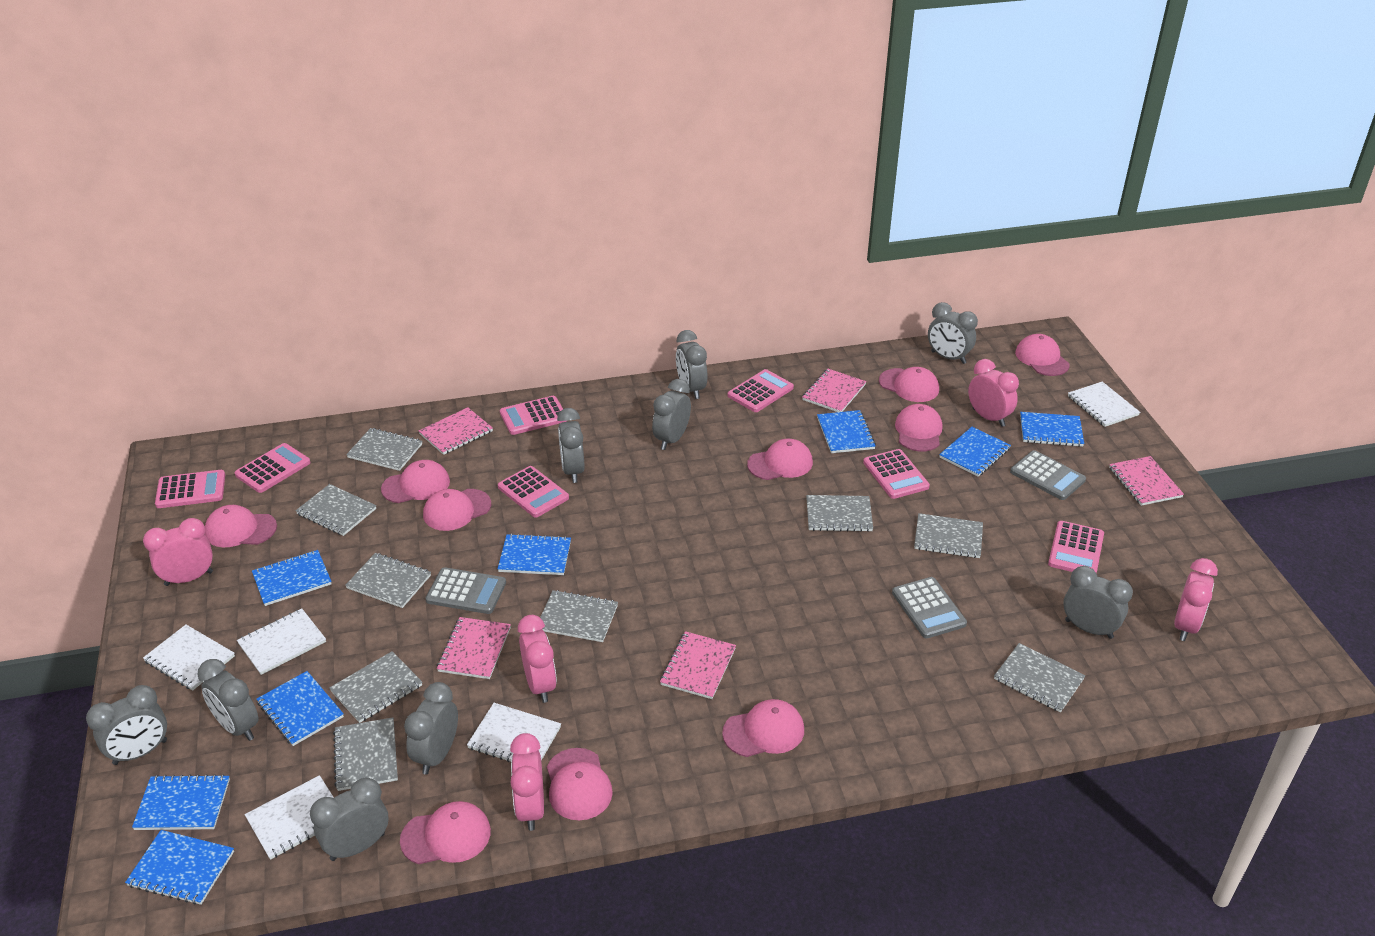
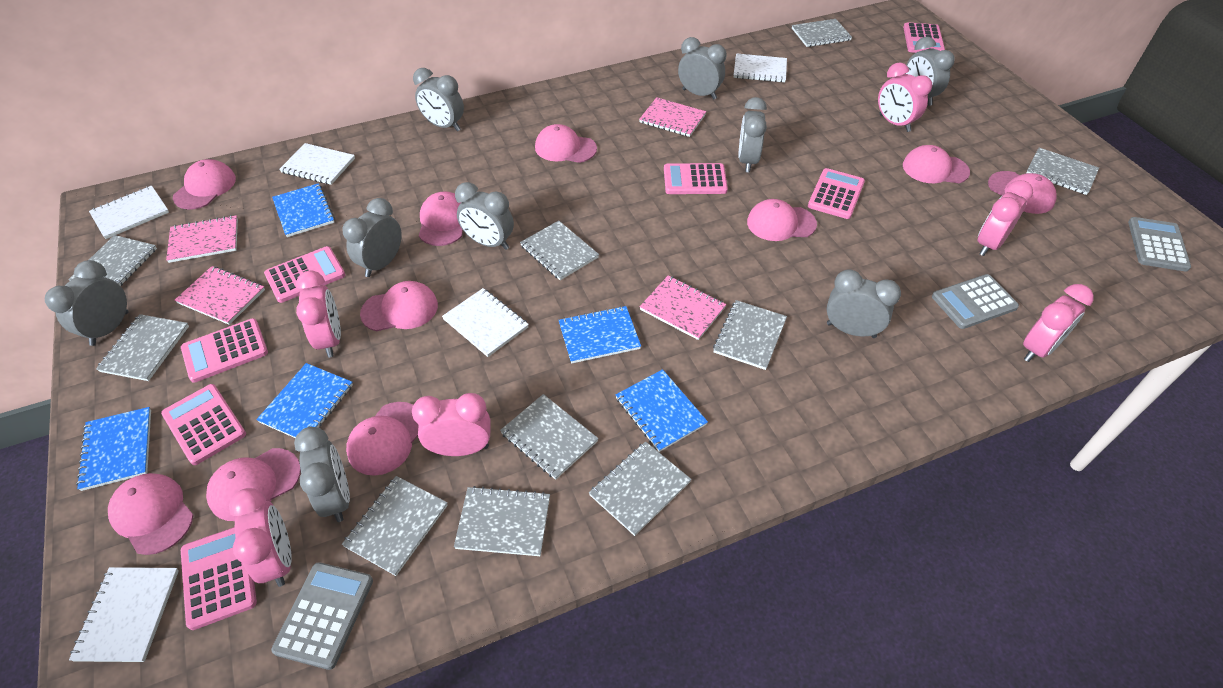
blue notebook: 8 -> 5
grey notebook: 9 -> 10
pink clock: 5 -> 6
pink notebook: 5 -> 4

